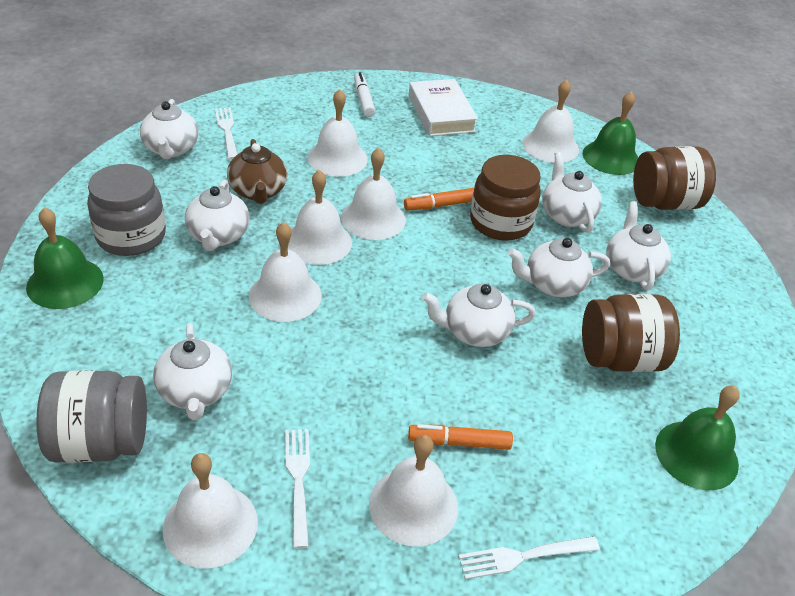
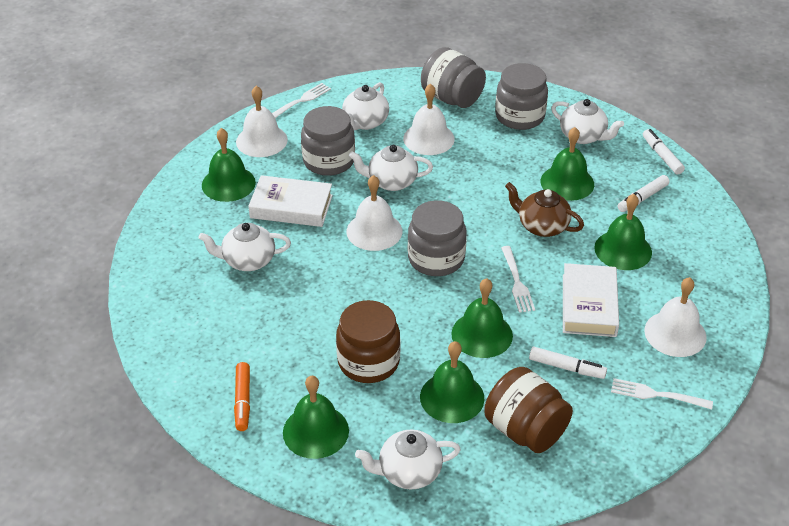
brown jar: 3 -> 2
green bell: 3 -> 6
grey jar: 2 -> 4
orange marker: 2 -> 1
white bell: 7 -> 4
white book: 1 -> 2
white marker: 1 -> 3
white teapot: 7 -> 5

